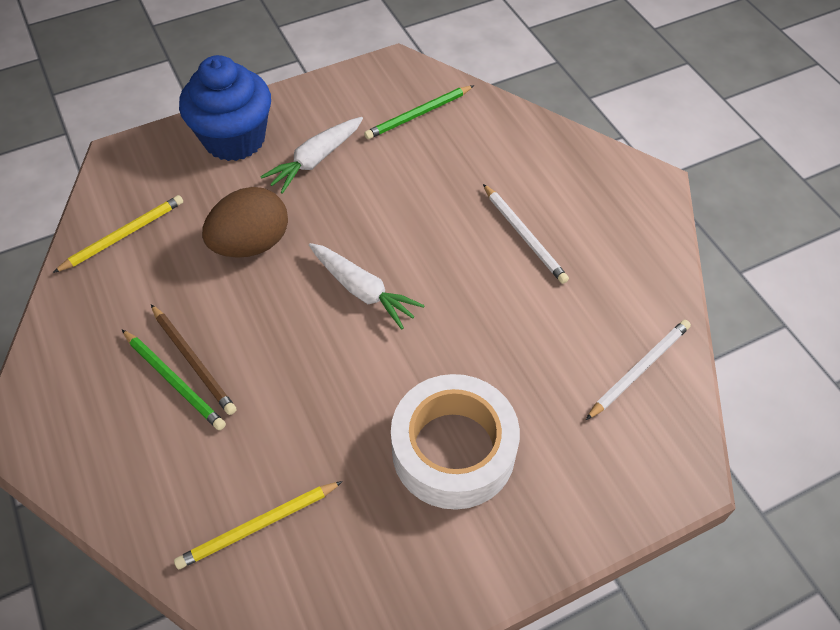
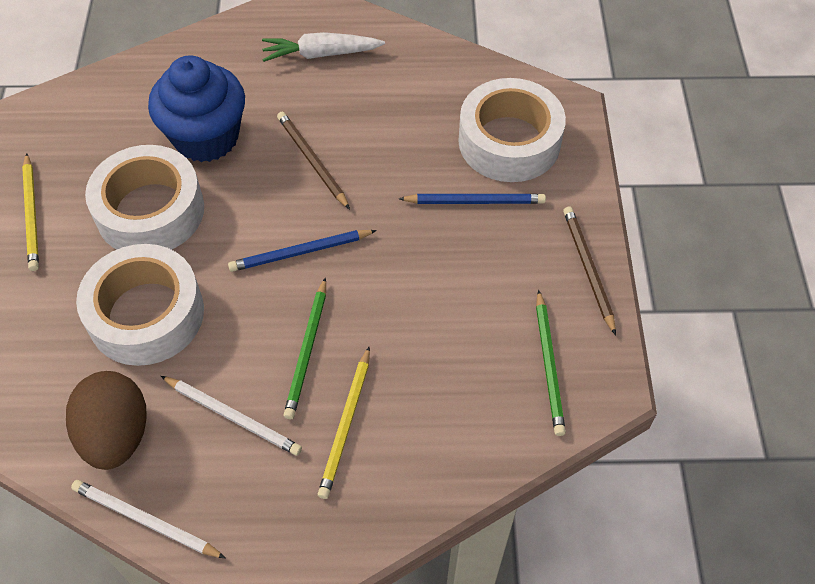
blue pencil: 0 -> 2
brown pencil: 1 -> 2
white carrot: 2 -> 1
white tape: 1 -> 3

